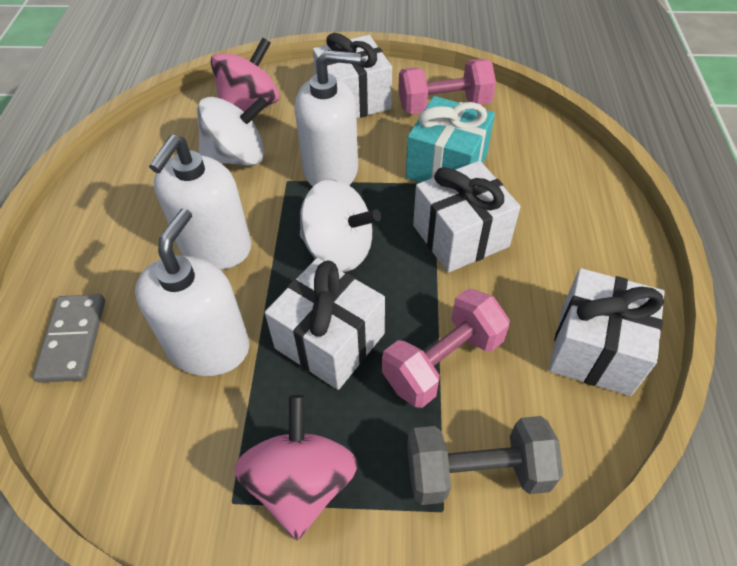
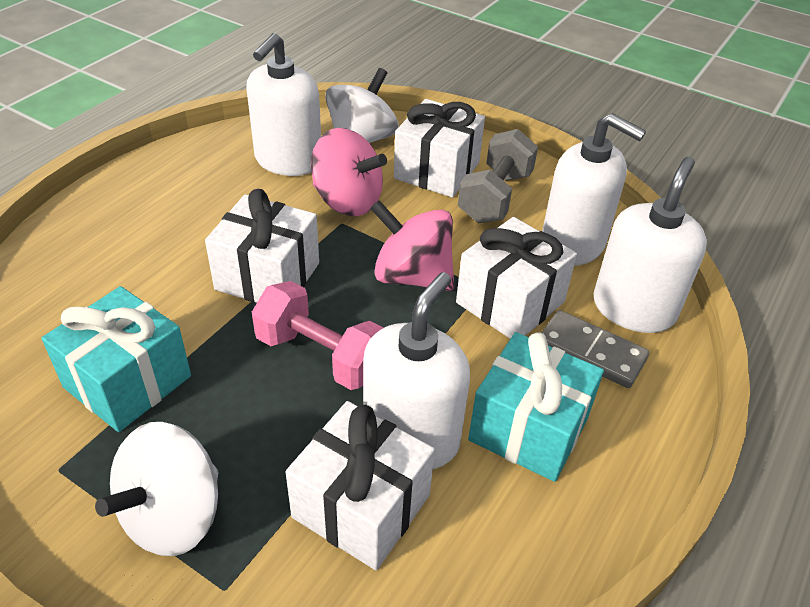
pink dumbbell: 2 -> 1
turquoise gift: 1 -> 2
white soap dispenser: 3 -> 4

